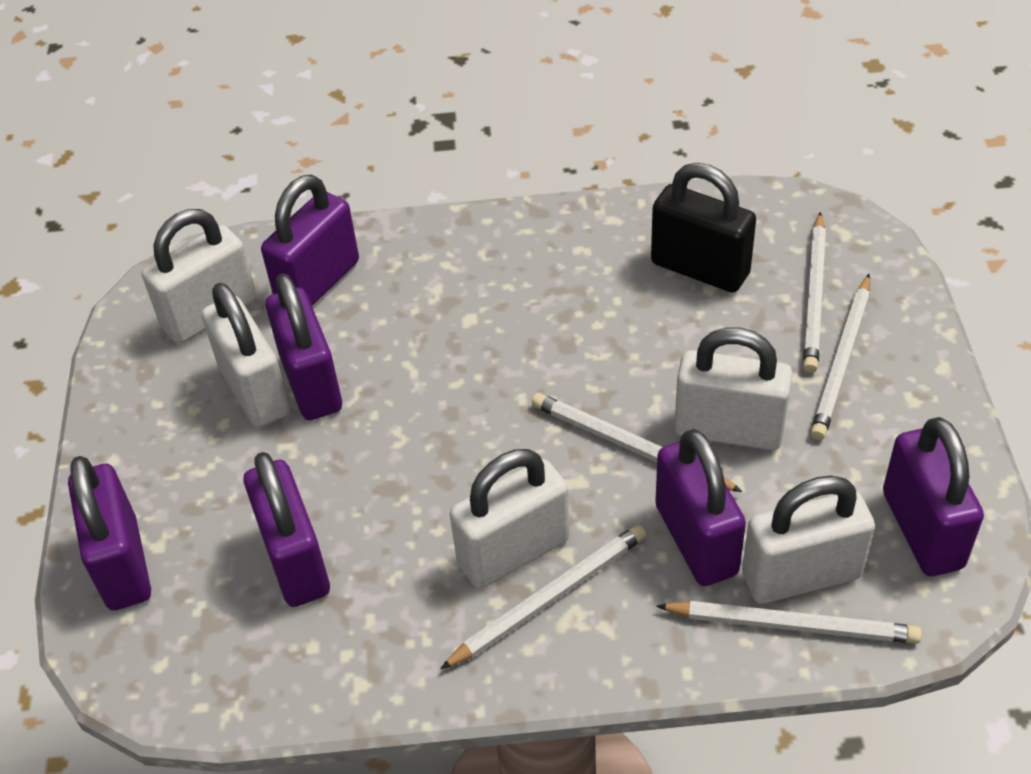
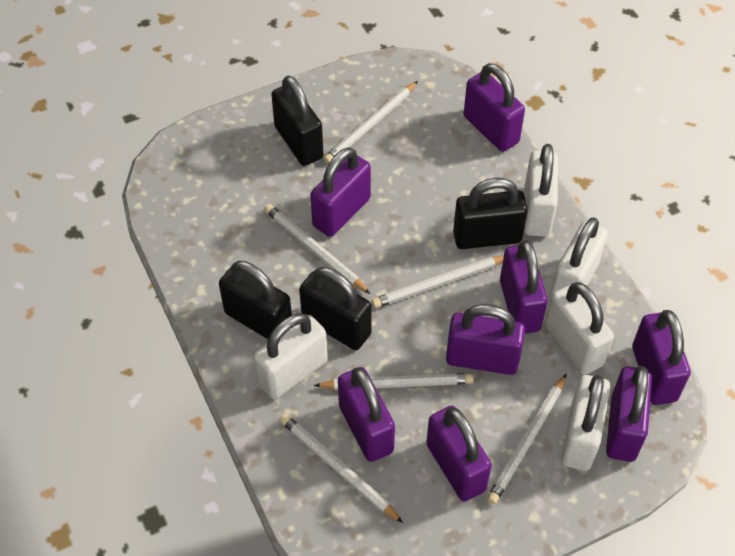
black padlock: 1 -> 4
purple padlock: 6 -> 8
white pencil: 5 -> 6

